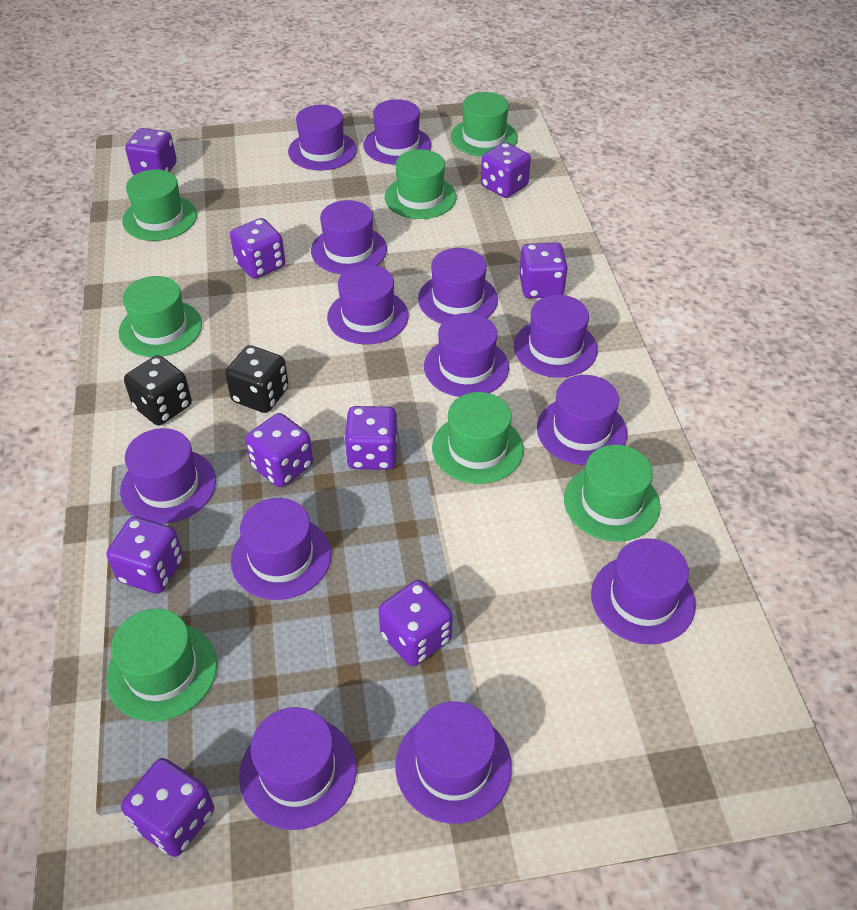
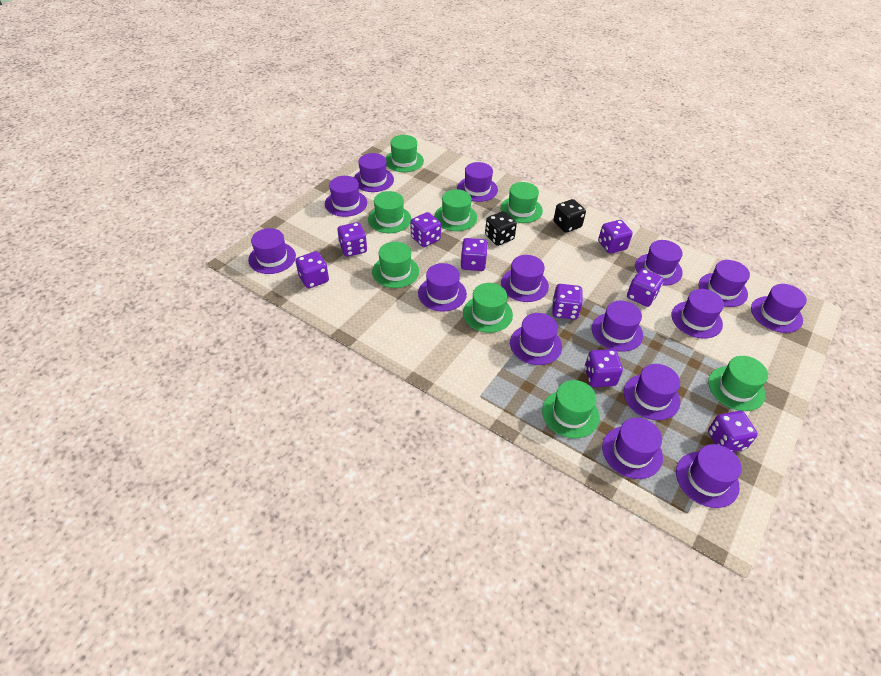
green hat: 7 -> 8
purple hat: 13 -> 15

